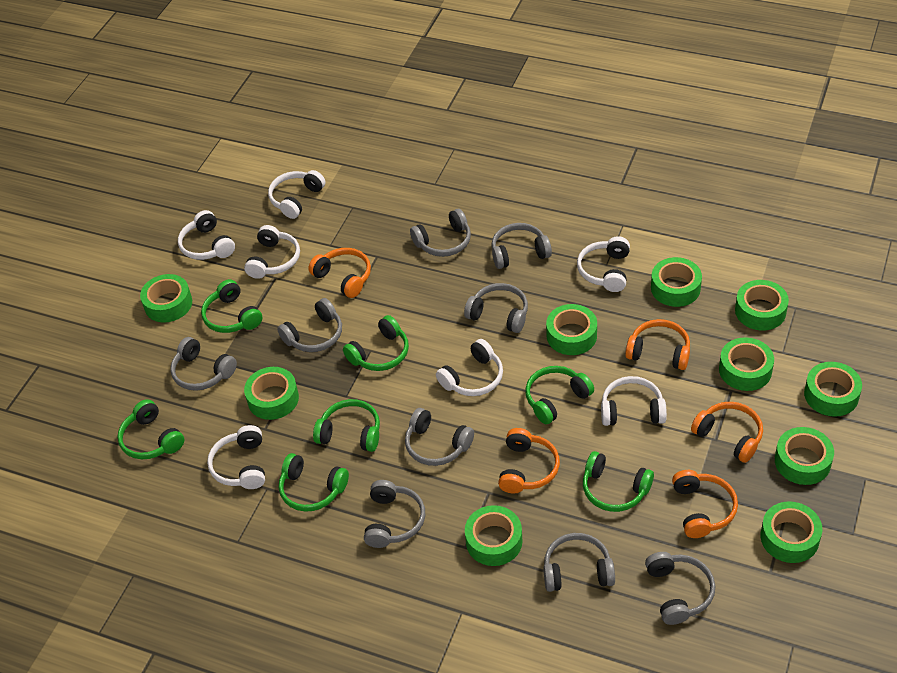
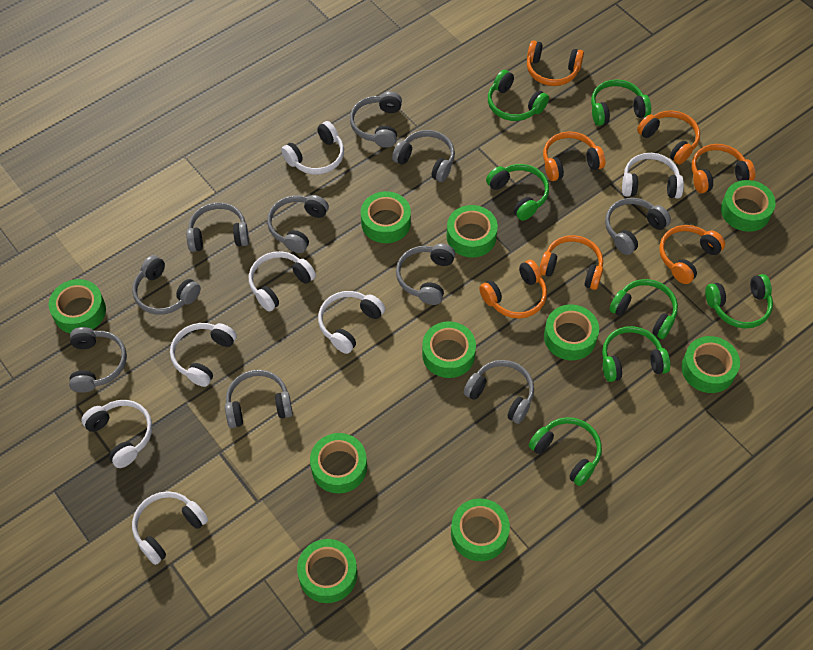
grey headphones: 9 -> 10
orange headphones: 5 -> 7

